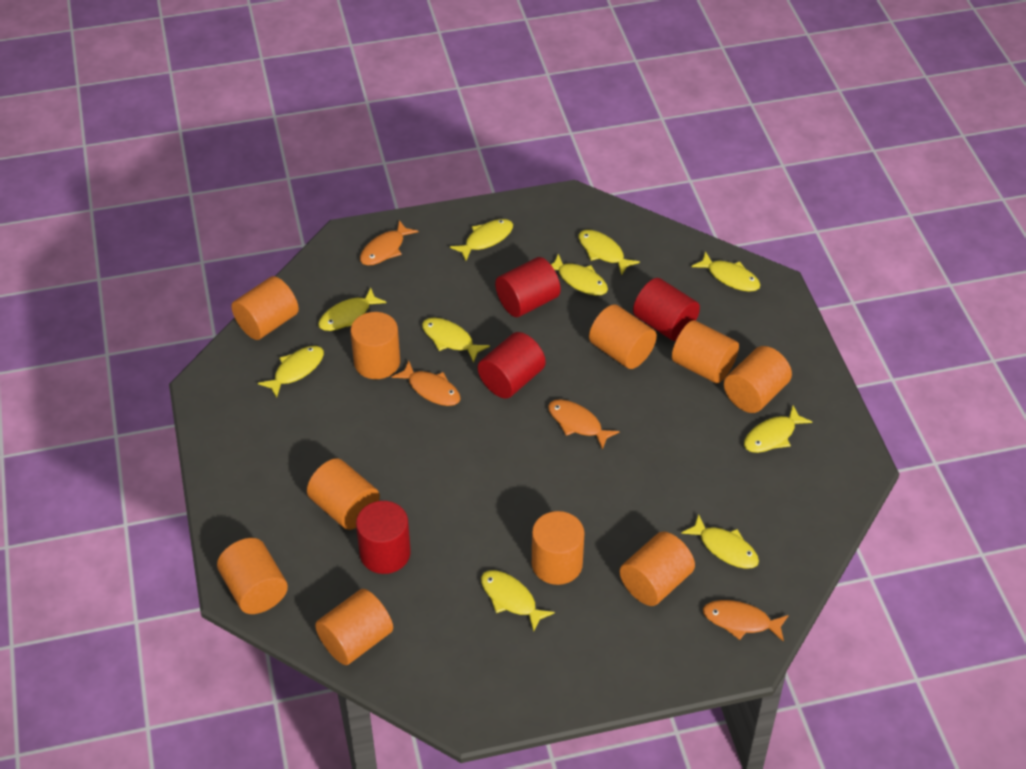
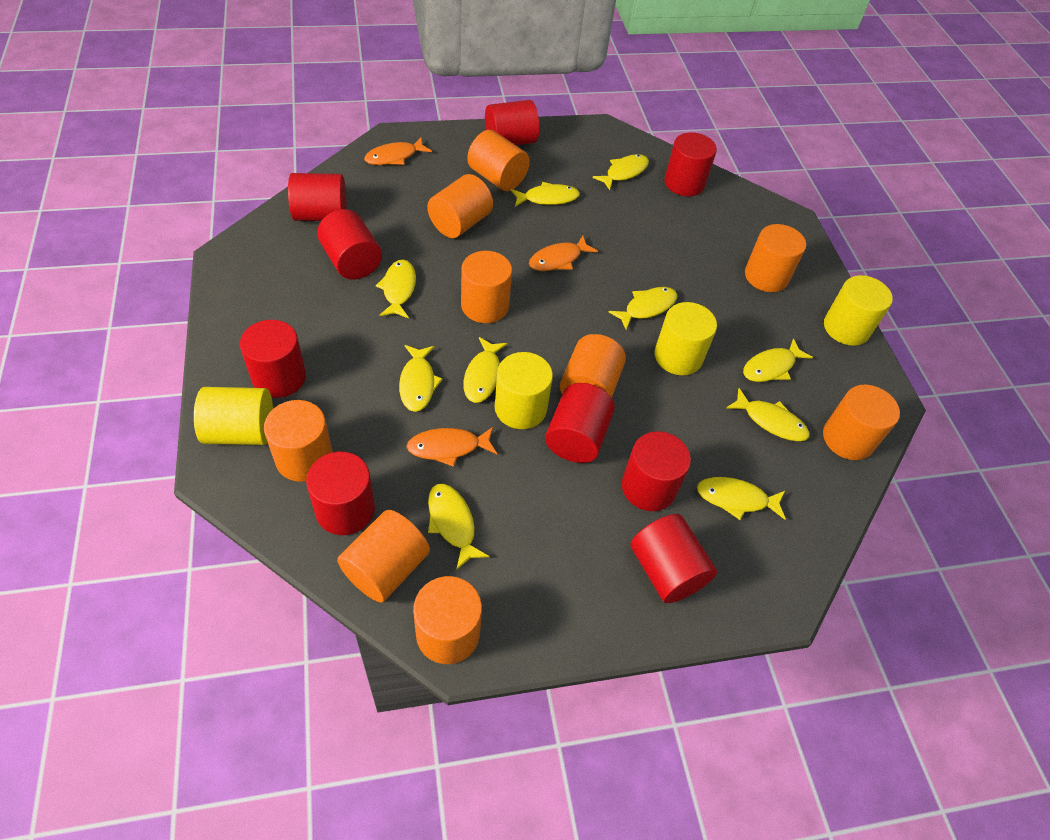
orange cylinder: 10 -> 9
orange fish: 4 -> 3
red cylinder: 4 -> 9
yellow cylinder: 0 -> 4

